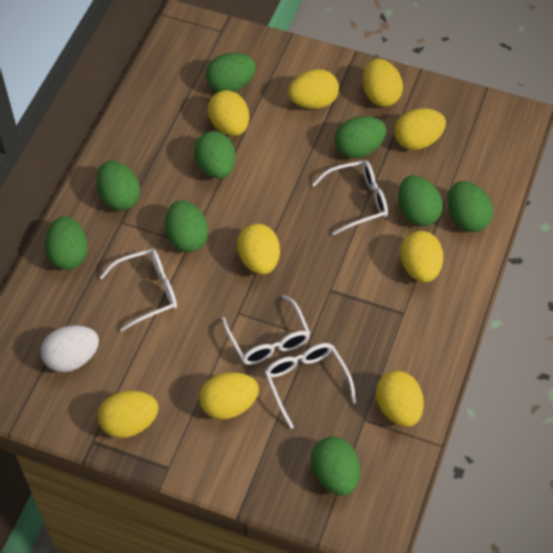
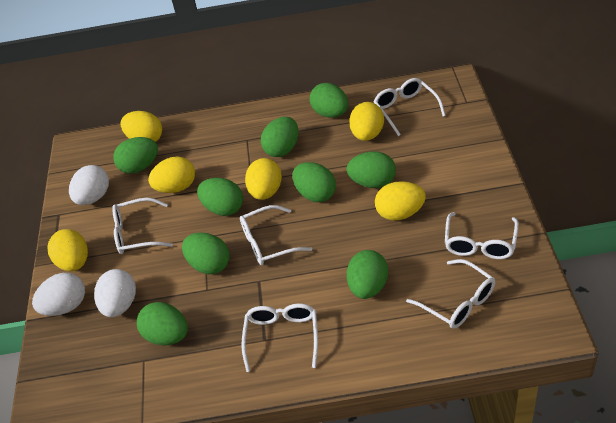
white egg: 1 -> 3
white glasses: 4 -> 6
yellow egg: 9 -> 6

